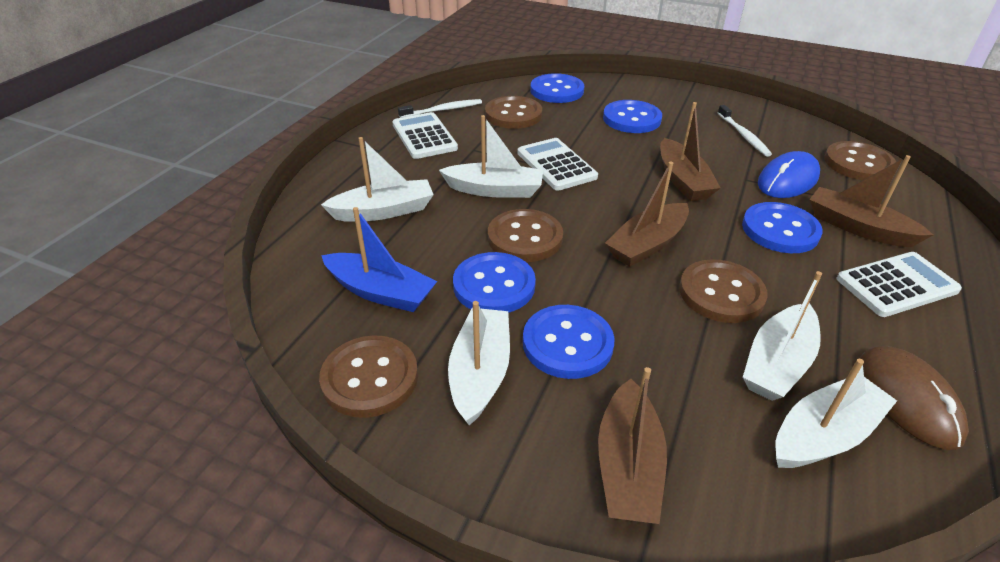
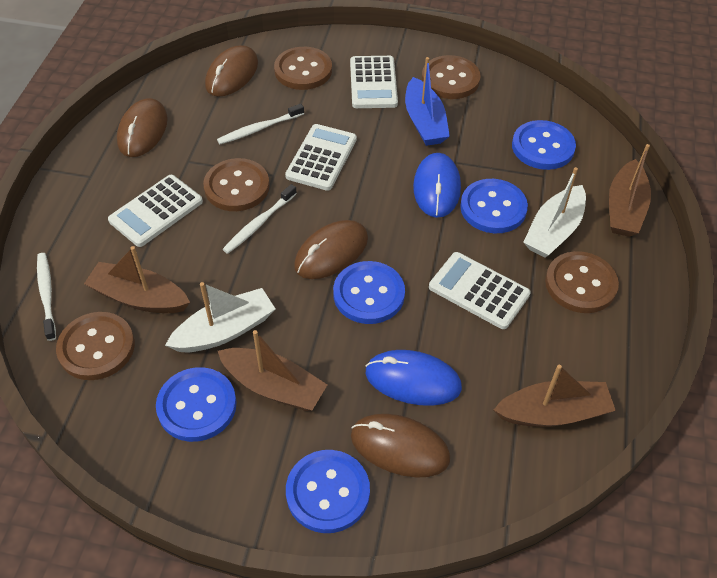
blue mouse: 1 -> 2
brown mouse: 1 -> 4
white boat: 5 -> 2
white calculator: 3 -> 4
white toothbrush: 2 -> 3

